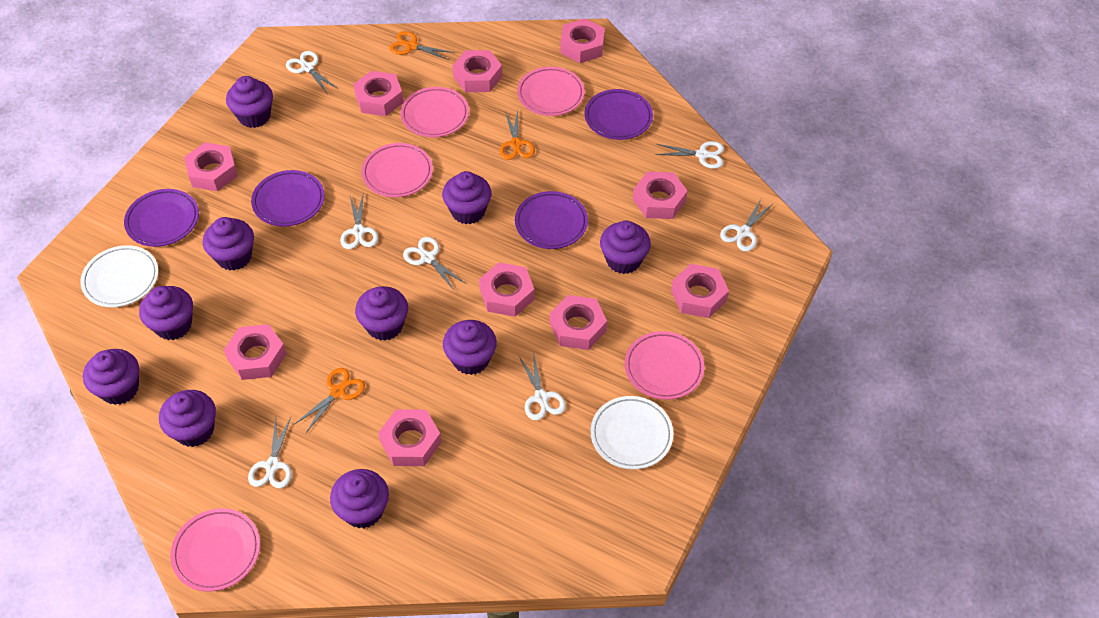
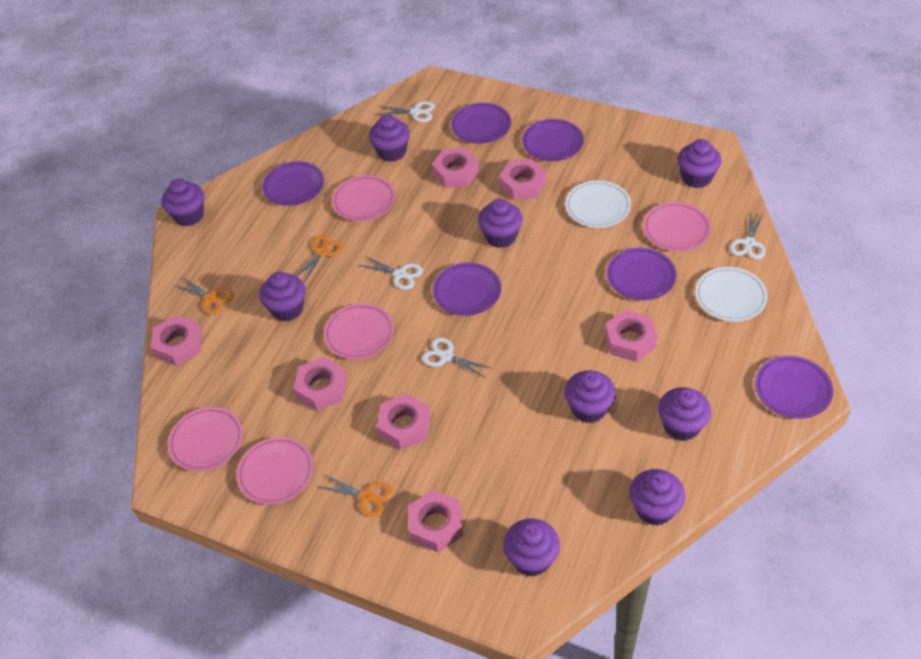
pink nut: 10 -> 7
purple cupcake: 10 -> 9
purple plate: 4 -> 6
white scissors: 7 -> 4

